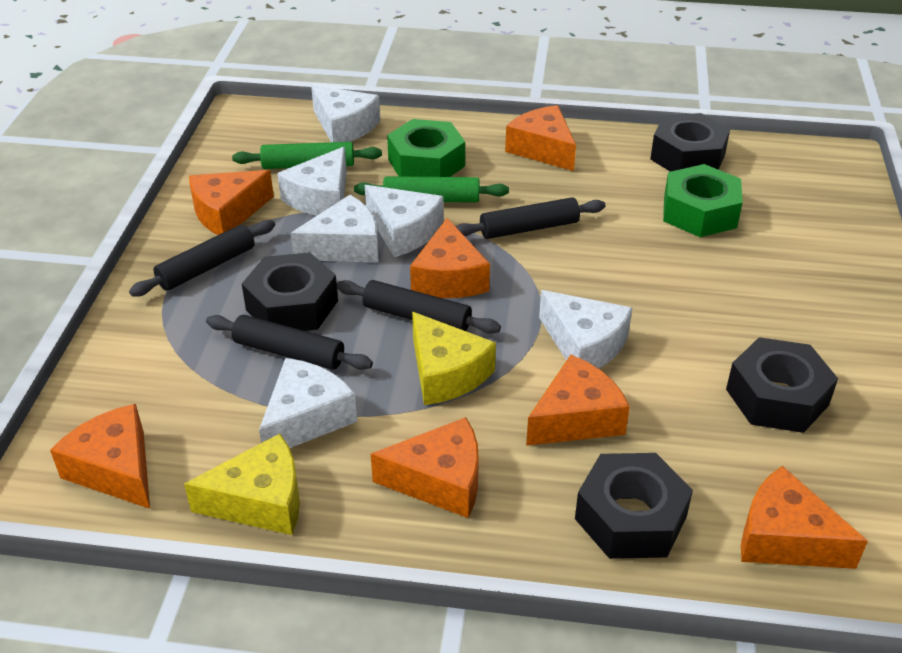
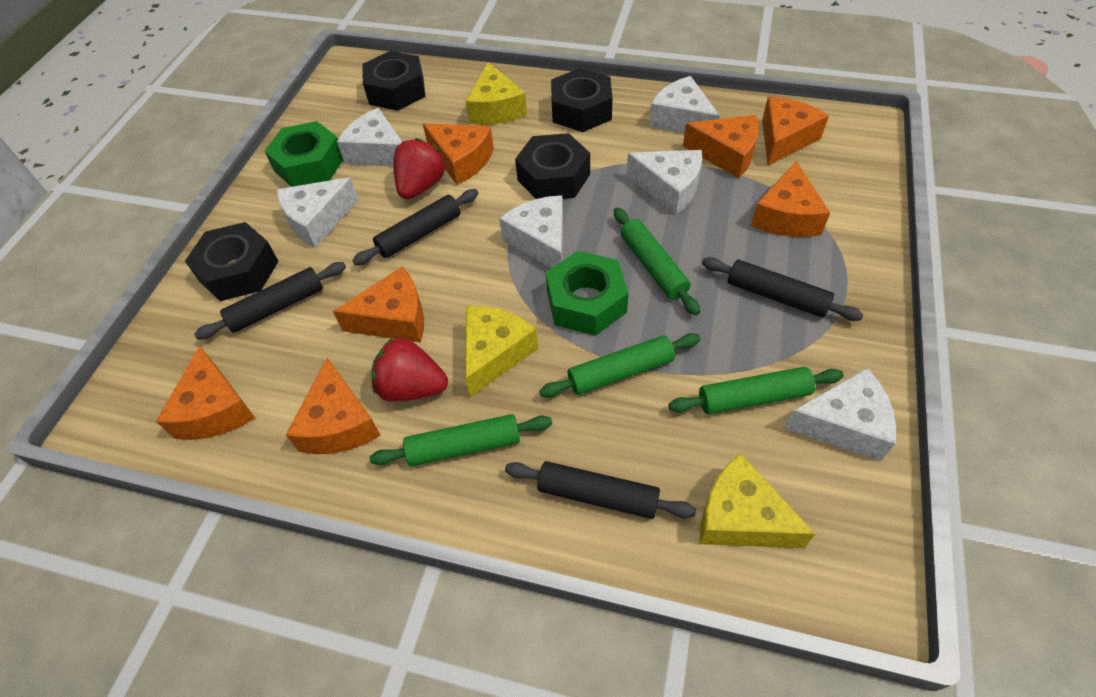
green rolling pin: 2 -> 4
red strawberry: 0 -> 2
yellow cheese: 2 -> 3

